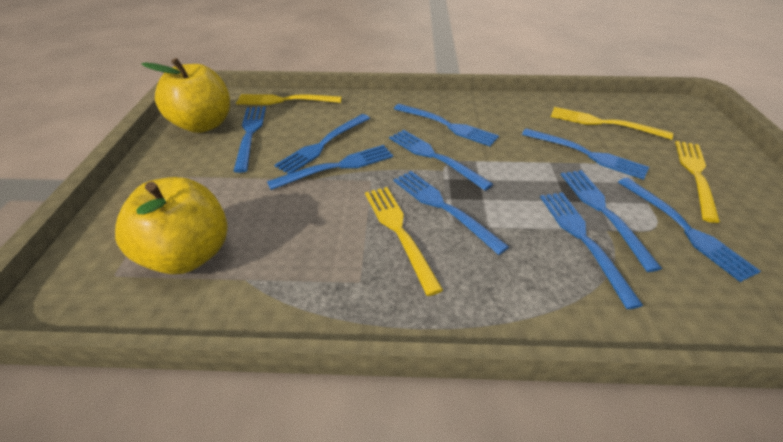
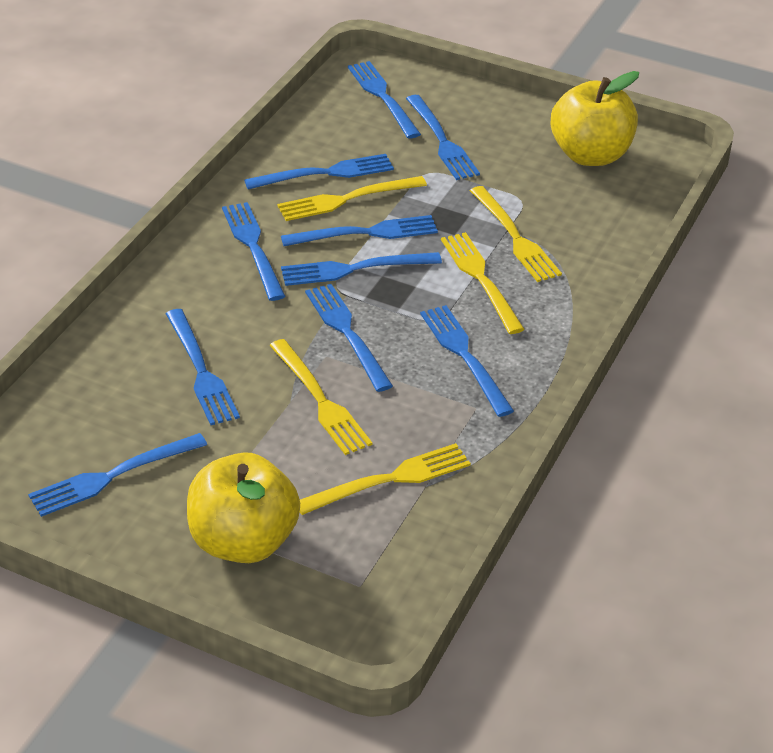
yellow fork: 4 -> 5

